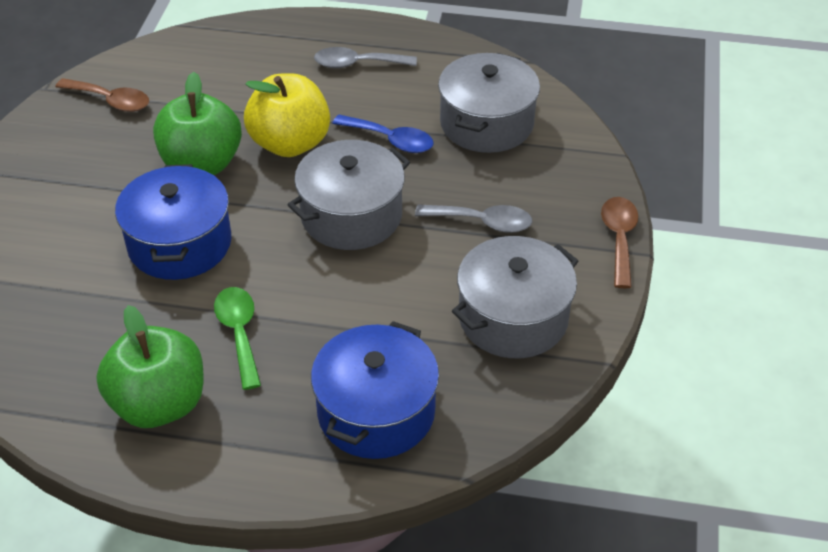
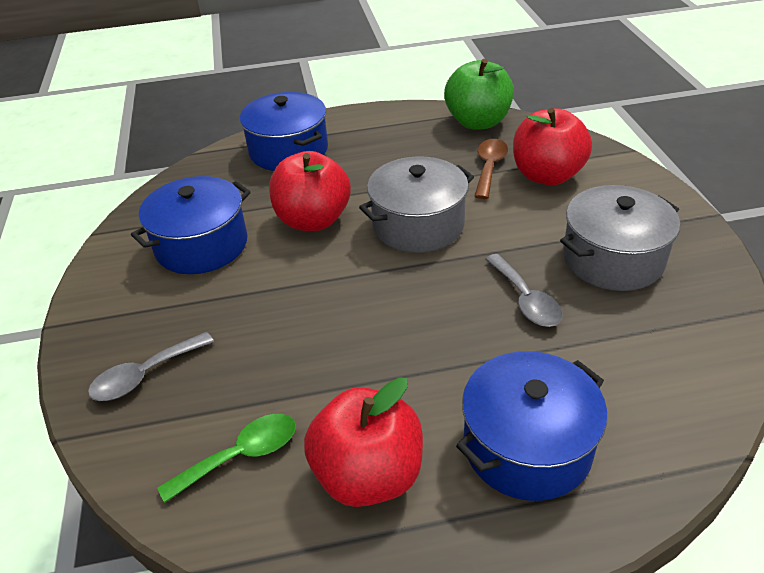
blue pot: 2 -> 3
blue spoon: 1 -> 0
brown spoon: 2 -> 1
green apple: 2 -> 1
grey pot: 3 -> 2
red apple: 0 -> 3
yellow apple: 1 -> 0

